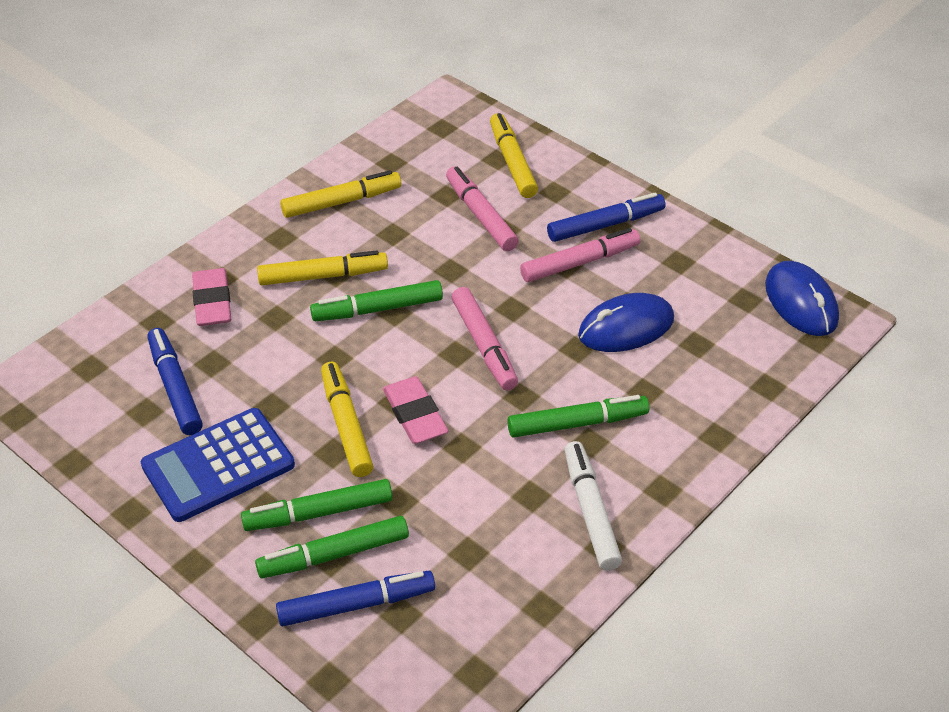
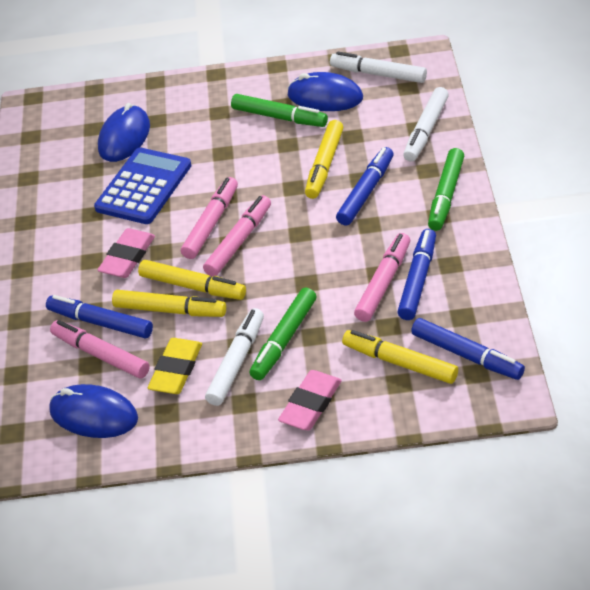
blue marker: 3 -> 4
blue mouse: 2 -> 3
green marker: 4 -> 3
pink marker: 3 -> 4
white marker: 1 -> 3
yellow eraser: 0 -> 1

